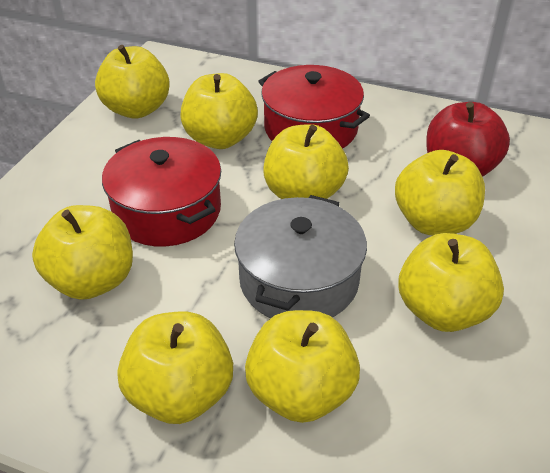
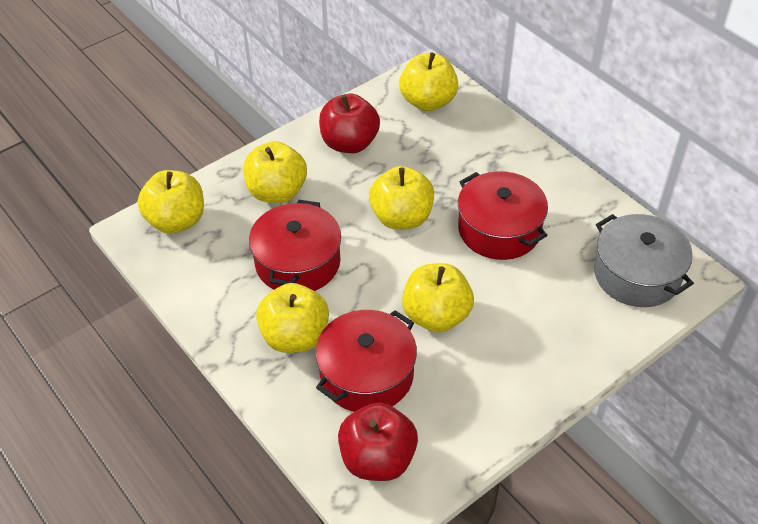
red apple: 1 -> 2
red pot: 2 -> 3
yellow apple: 8 -> 6

